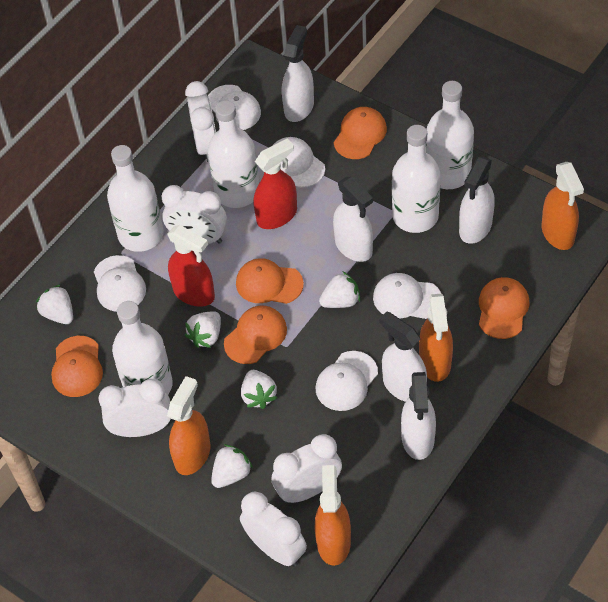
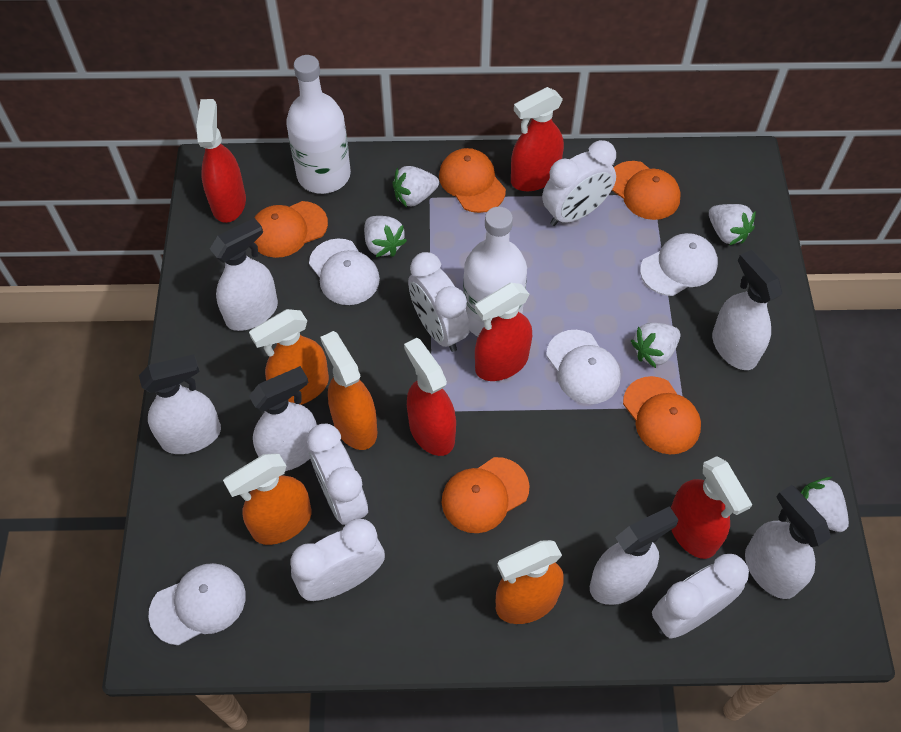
red spray bottle: 2 -> 5
white bottle: 5 -> 2
white cap: 5 -> 4
white spray bottle: 5 -> 6

